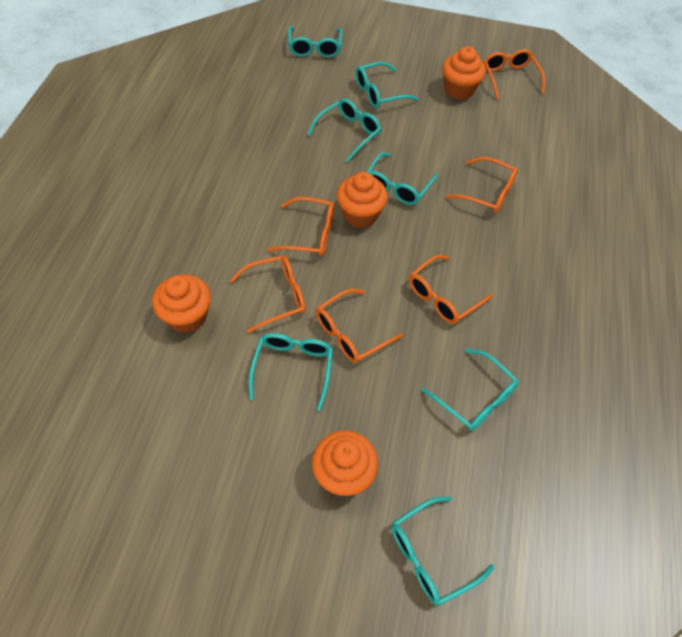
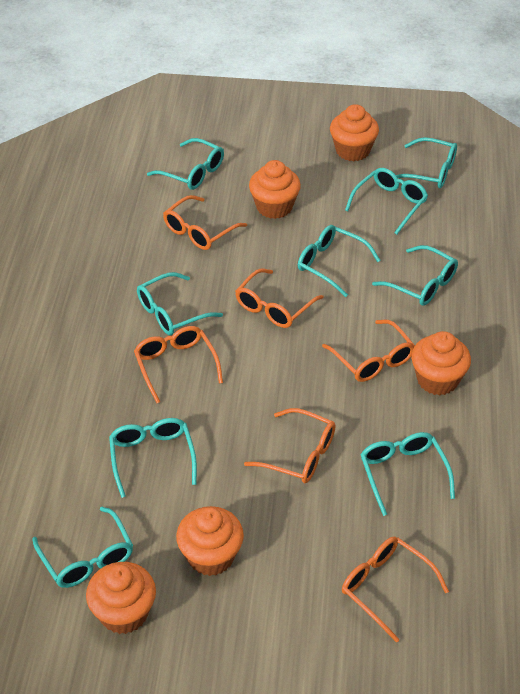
orange cupcake: 4 -> 5
turquoise glasses: 7 -> 9

